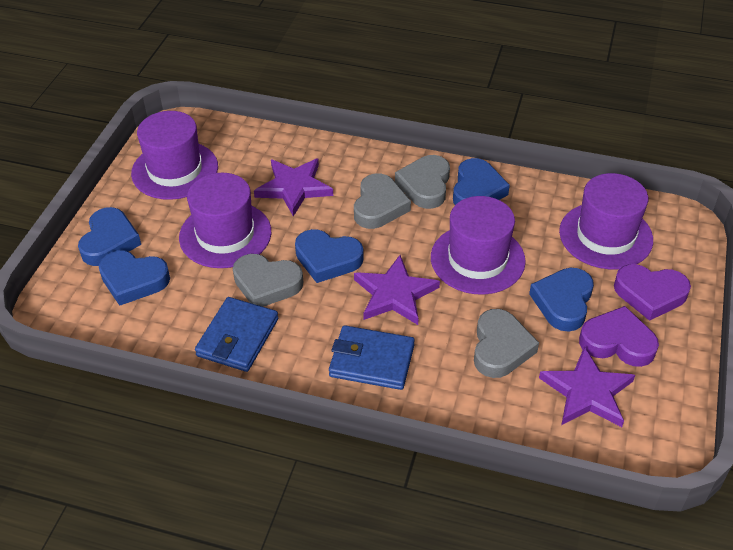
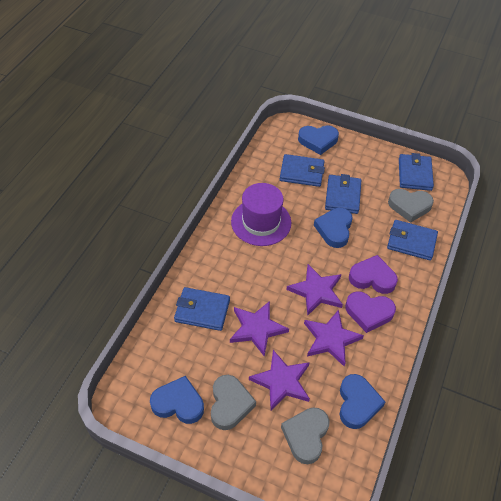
blue heart: 5 -> 4
blue wallet: 2 -> 5
grey heart: 4 -> 3
purple hat: 4 -> 1
purple star: 3 -> 4

